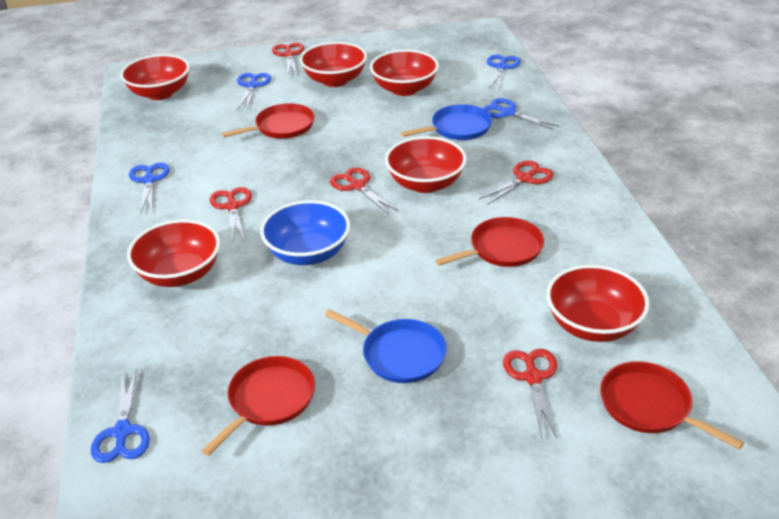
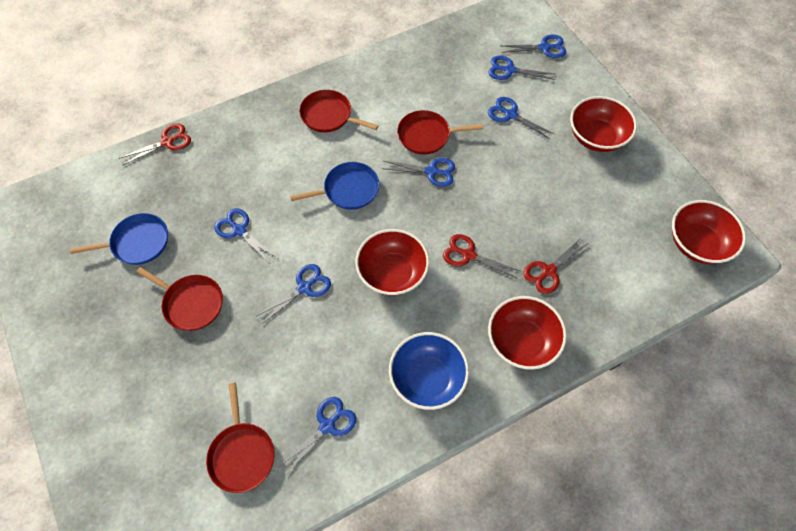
blue scissors: 5 -> 7
red bowl: 6 -> 4
red scissors: 5 -> 3

